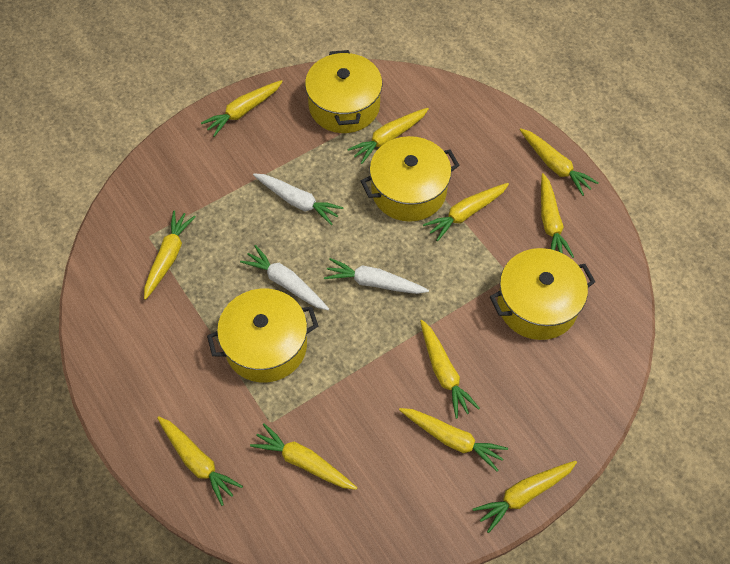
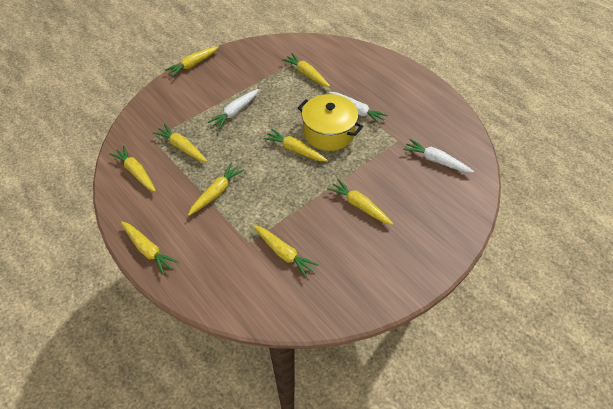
yellow carrot: 11 -> 9
yellow pot: 4 -> 1

